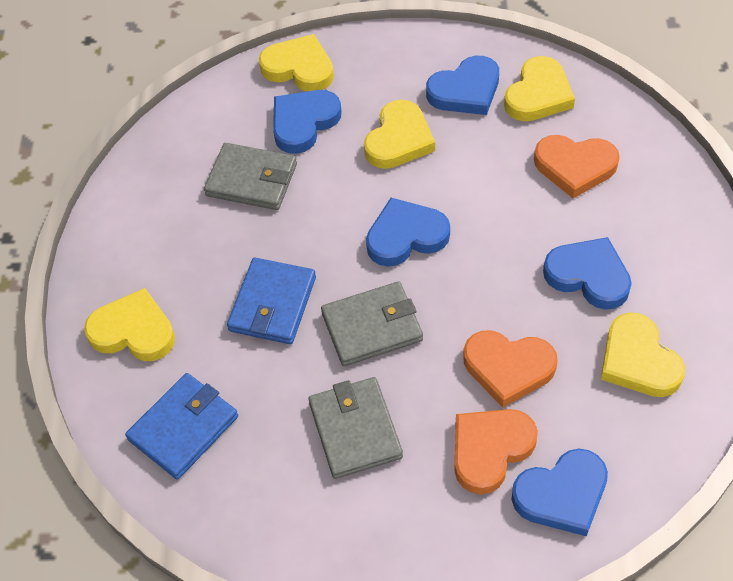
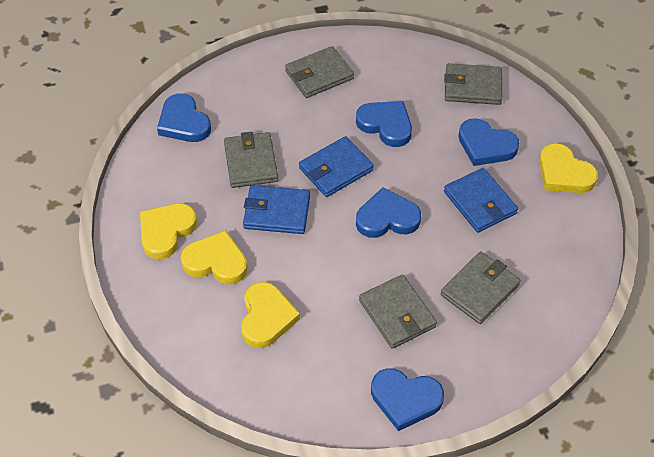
blue wallet: 2 -> 3
grey wallet: 3 -> 5
orange heart: 3 -> 0
yellow heart: 5 -> 4

